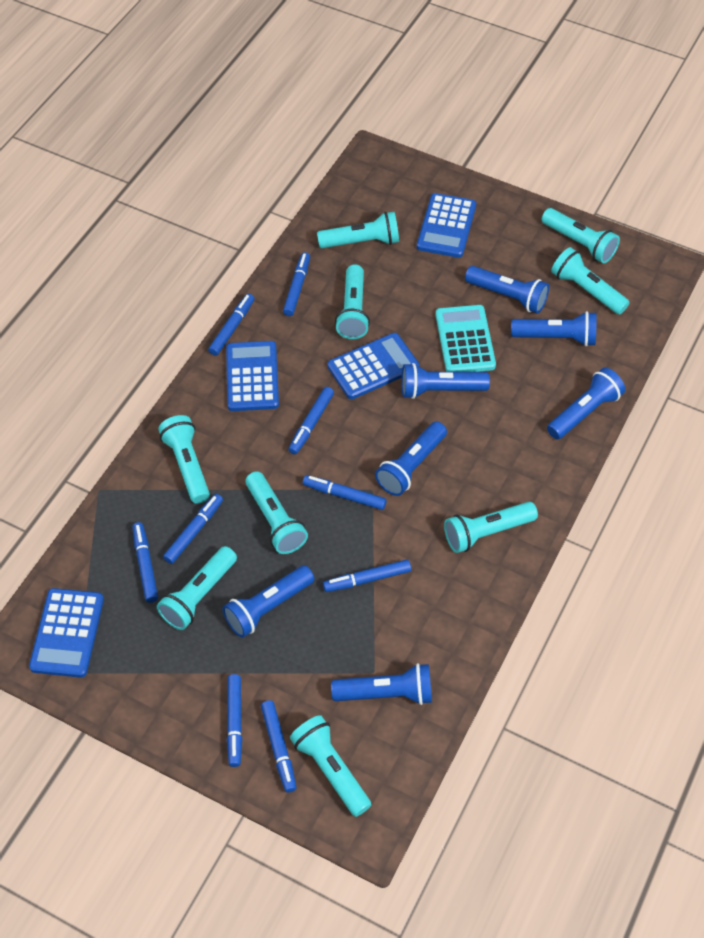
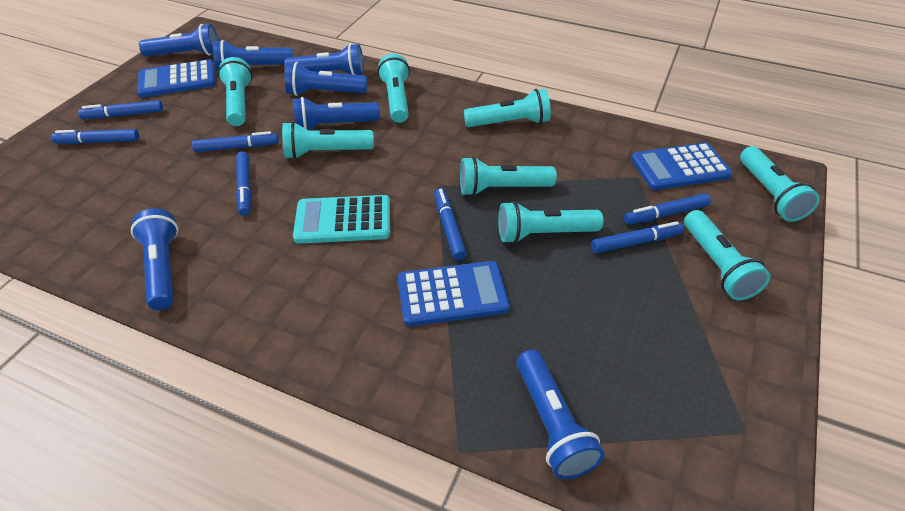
blue calculator: 4 -> 3
blue marker: 9 -> 7
turquoise flashlight: 9 -> 8

